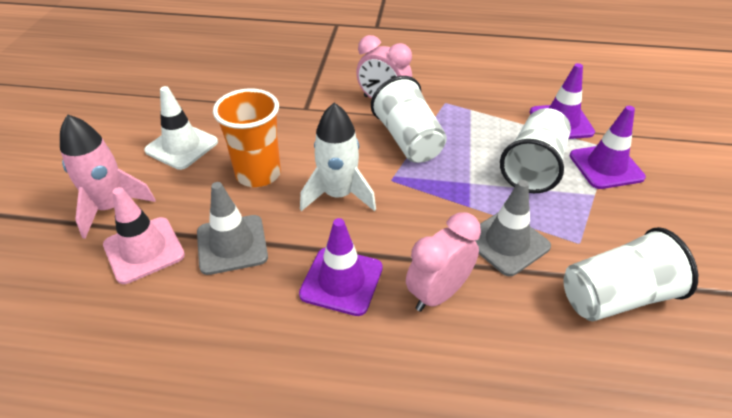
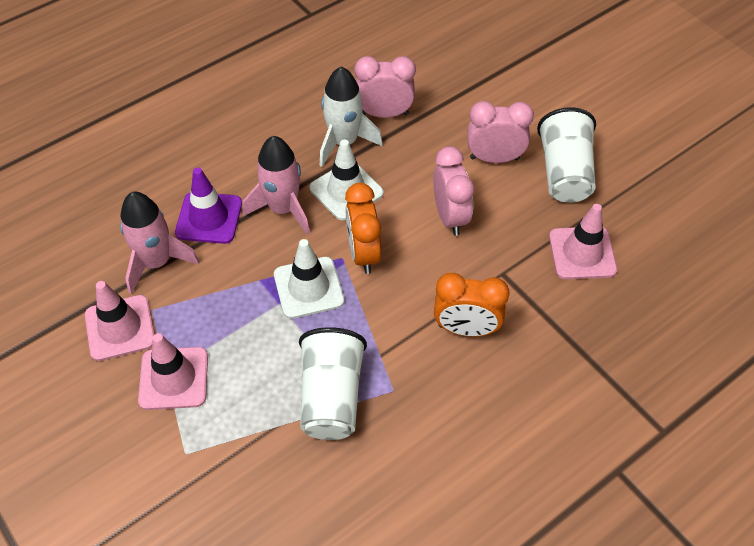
grey traffic cone: 2 -> 0
orange clock: 0 -> 2
orange cup: 1 -> 0
pink clock: 2 -> 3
pink rocket: 1 -> 2
pink traffic cone: 1 -> 3
purple traffic cone: 3 -> 1
white cup: 3 -> 2
white traffic cone: 1 -> 2

